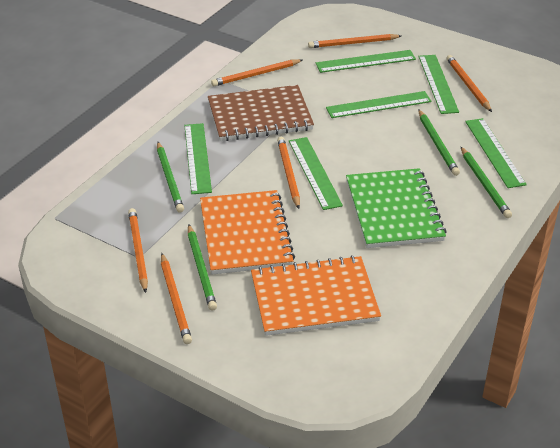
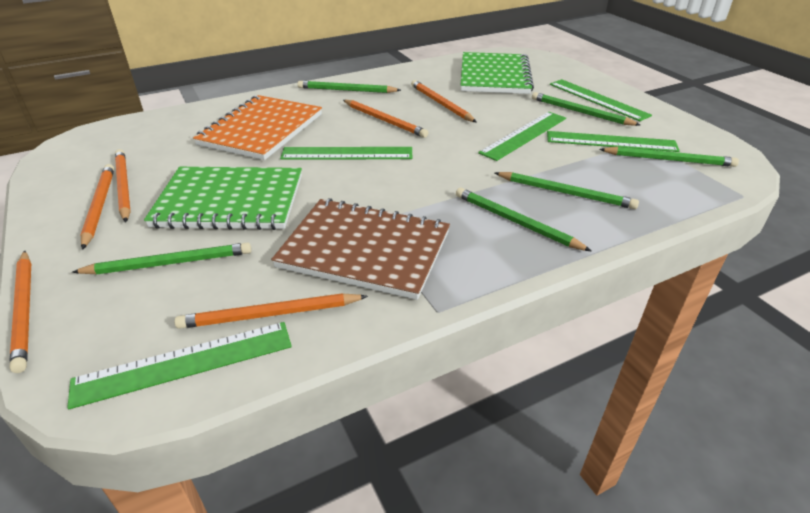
green notebook: 1 -> 2
green pencil: 4 -> 6
green ruler: 6 -> 5
orange notebook: 2 -> 1

